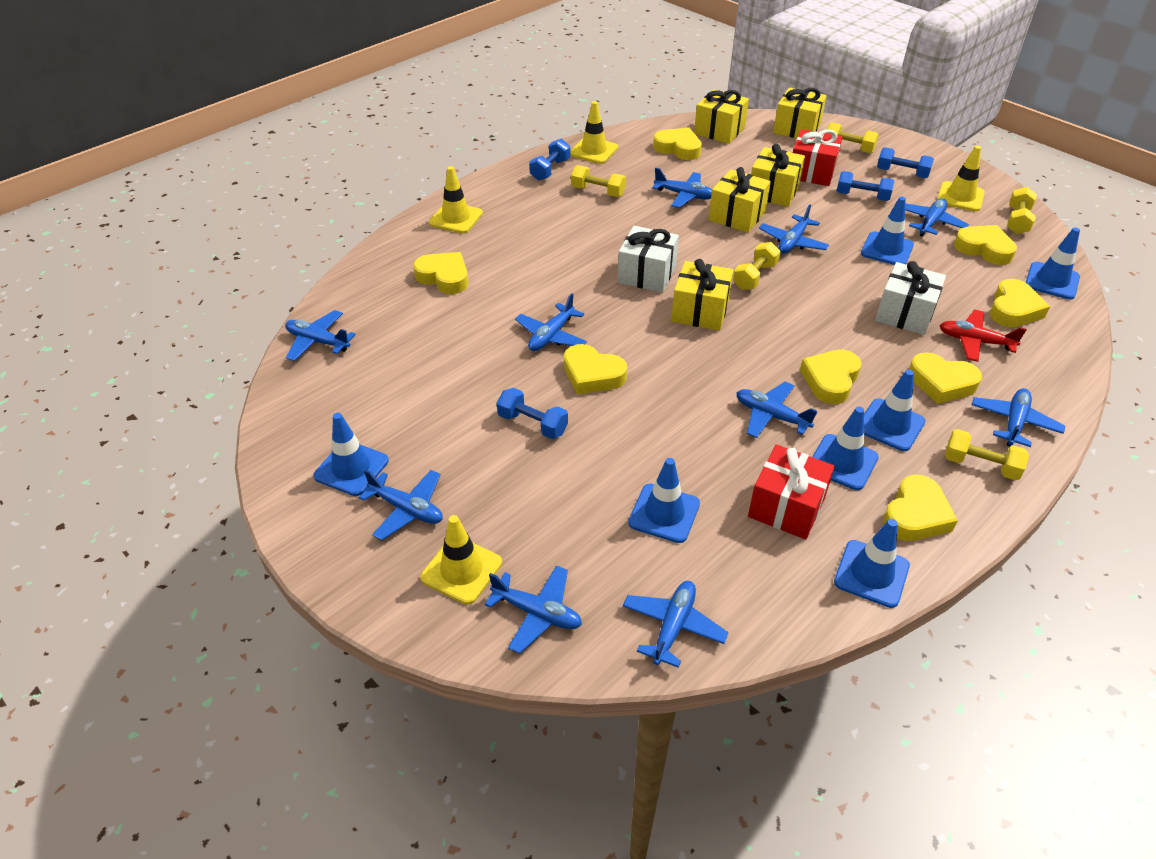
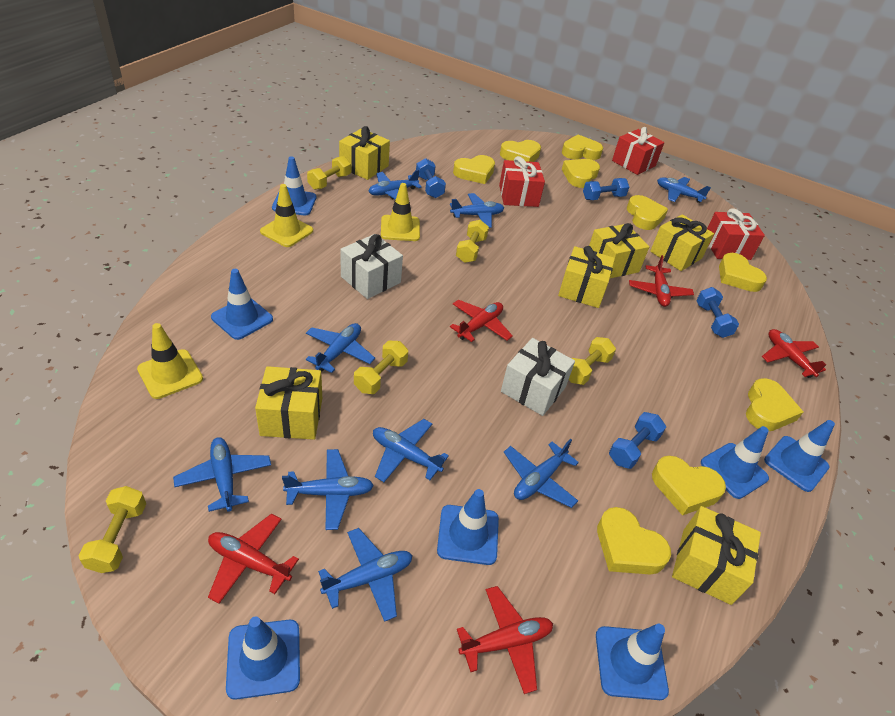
blue plane: 10 -> 9
red gift: 2 -> 3
red plane: 1 -> 5
yellow gift: 5 -> 6
yellow heart: 8 -> 9
yellow traffic cone: 4 -> 3

